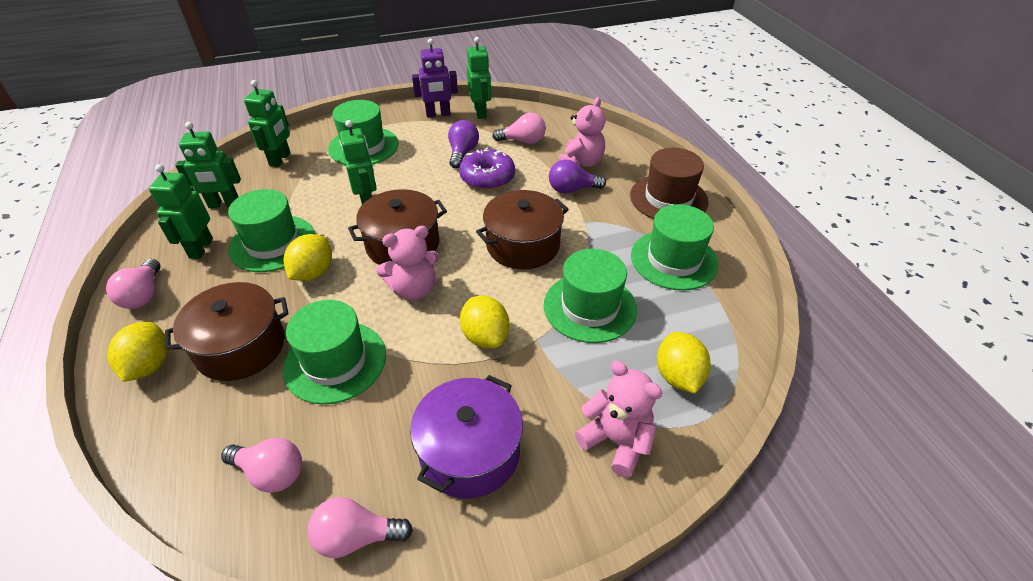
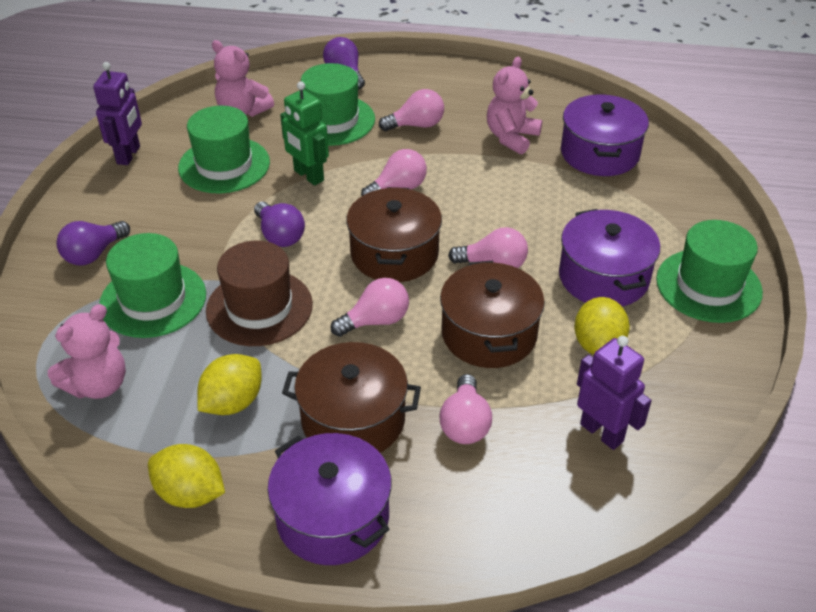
green hat: 5 -> 4
green robot: 5 -> 1
pink light bulb: 4 -> 5
purple donut: 1 -> 0
purple light bulb: 2 -> 3
purple pot: 1 -> 3
purple robot: 1 -> 2
yellow lemon: 4 -> 3

